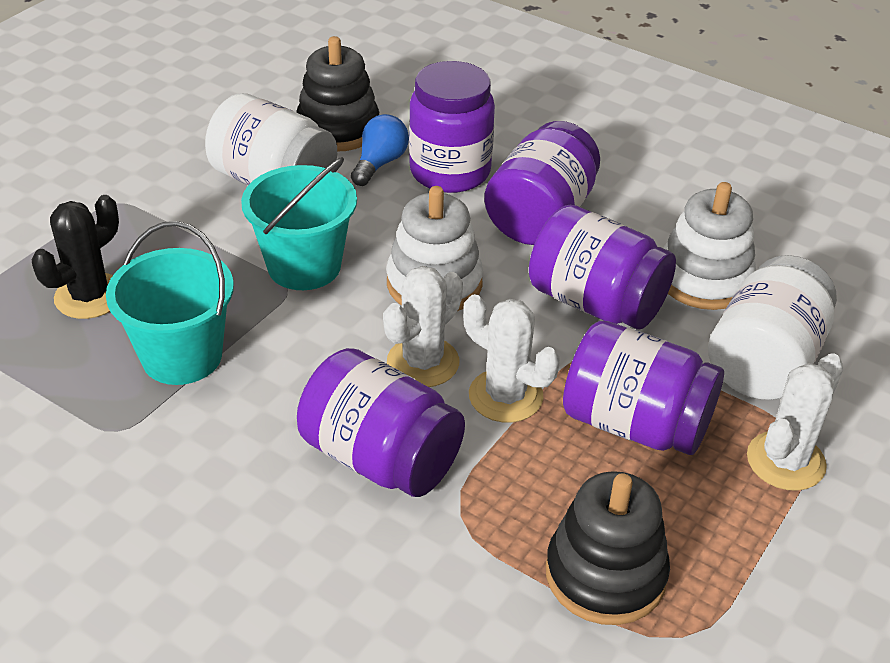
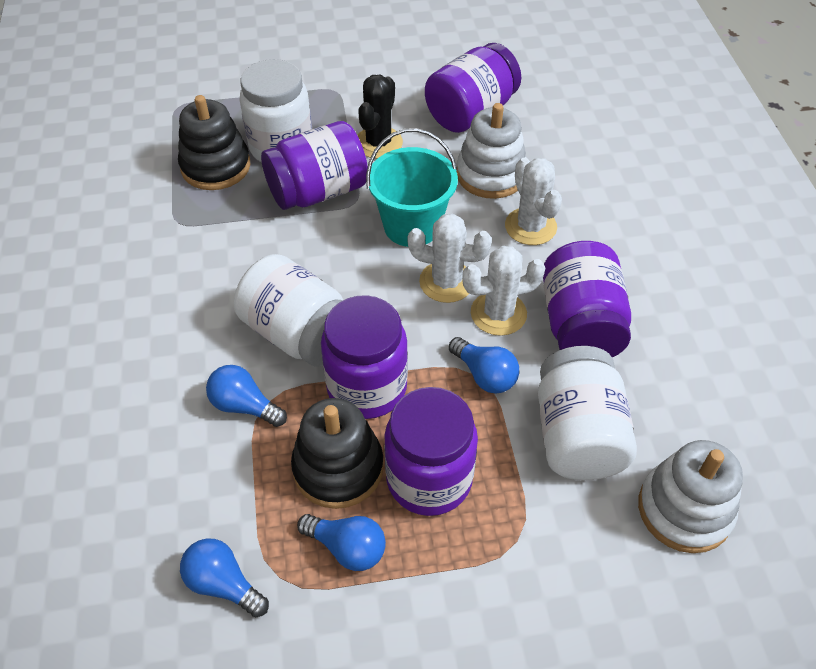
blue light bulb: 1 -> 4
turquoise bucket: 2 -> 1
white jar: 2 -> 3

